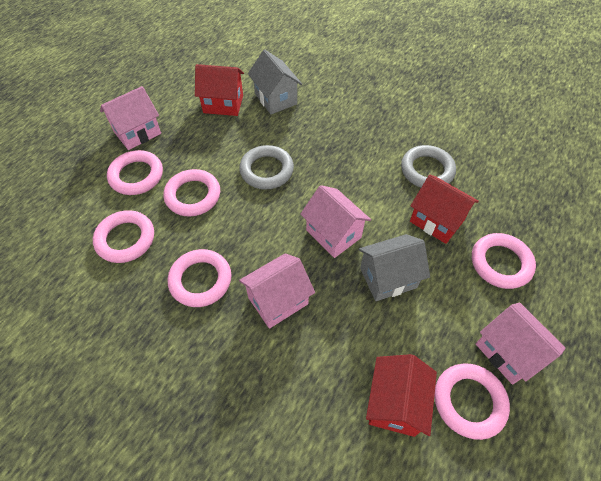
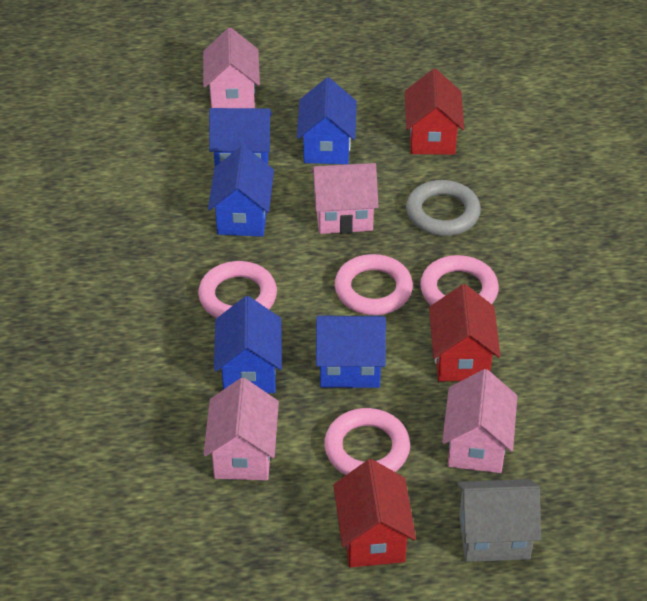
blue house: 0 -> 5
grey house: 2 -> 1
grey ring: 2 -> 1
pink ring: 6 -> 4

